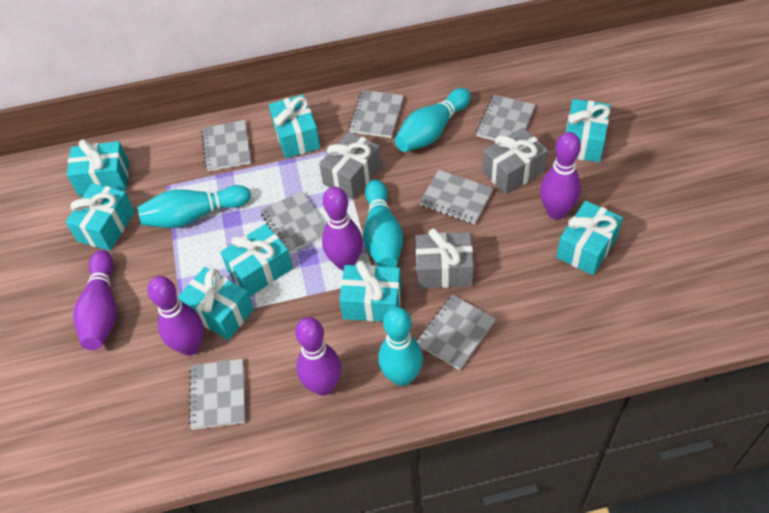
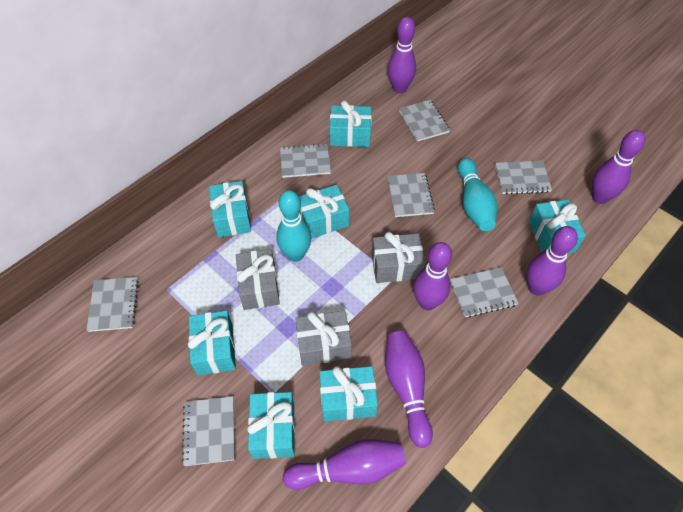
purple bowling pin: 5 -> 6
turquoise bowling pin: 4 -> 2
turquoise gift: 8 -> 7

